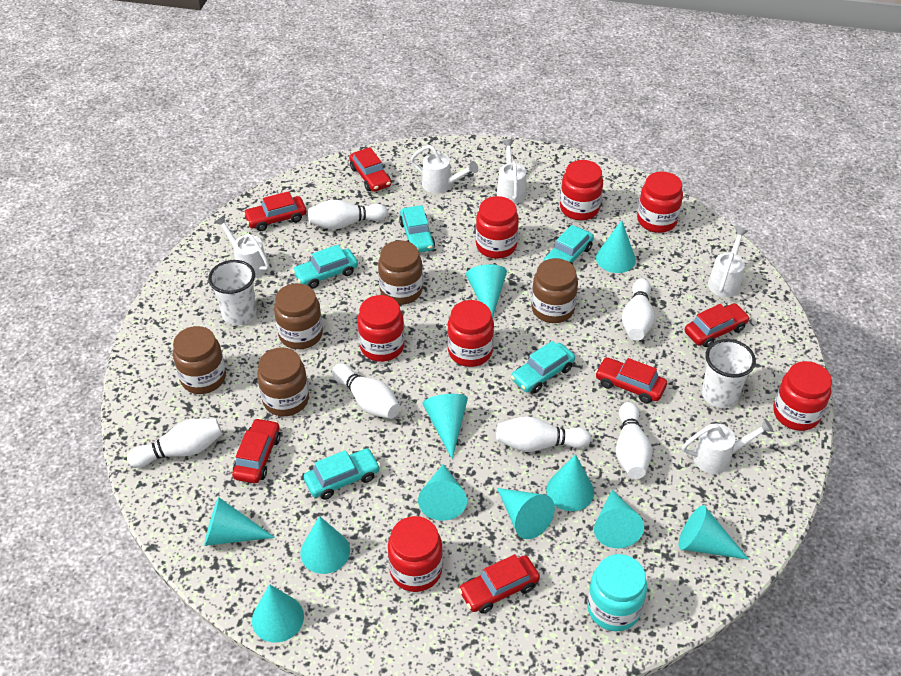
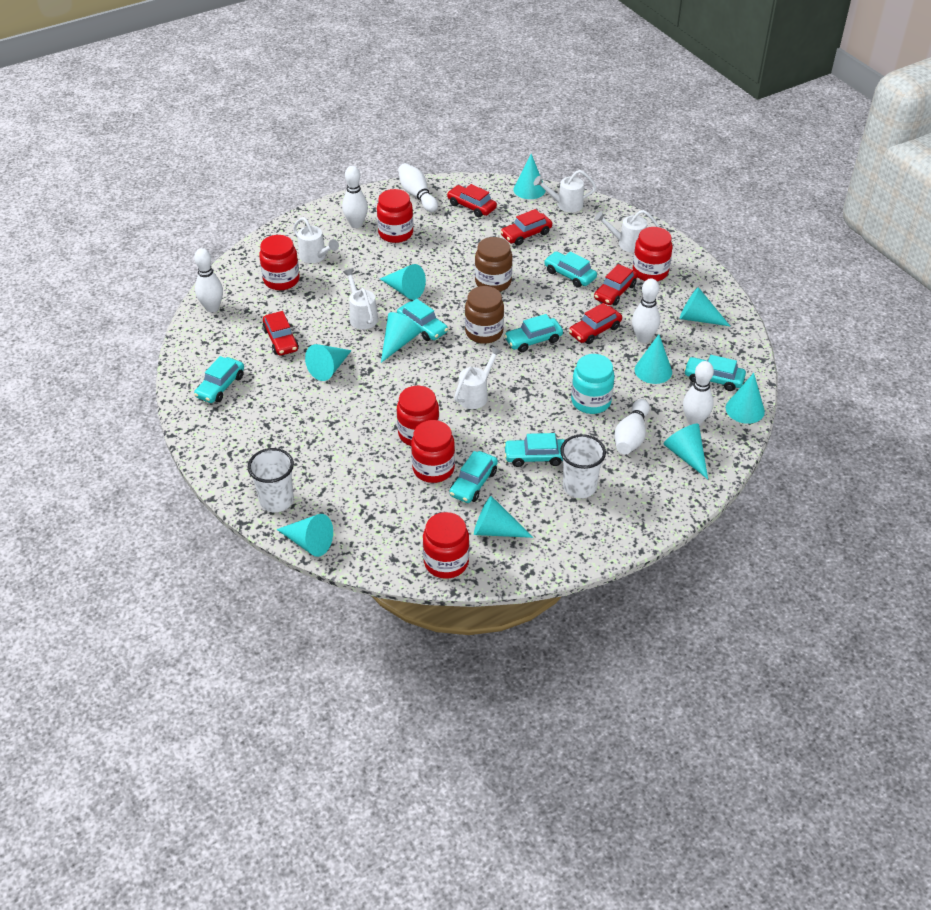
brown jar: 5 -> 2
red car: 6 -> 5
red jar: 7 -> 6
turquoise car: 5 -> 7
turquoise cone: 11 -> 10

